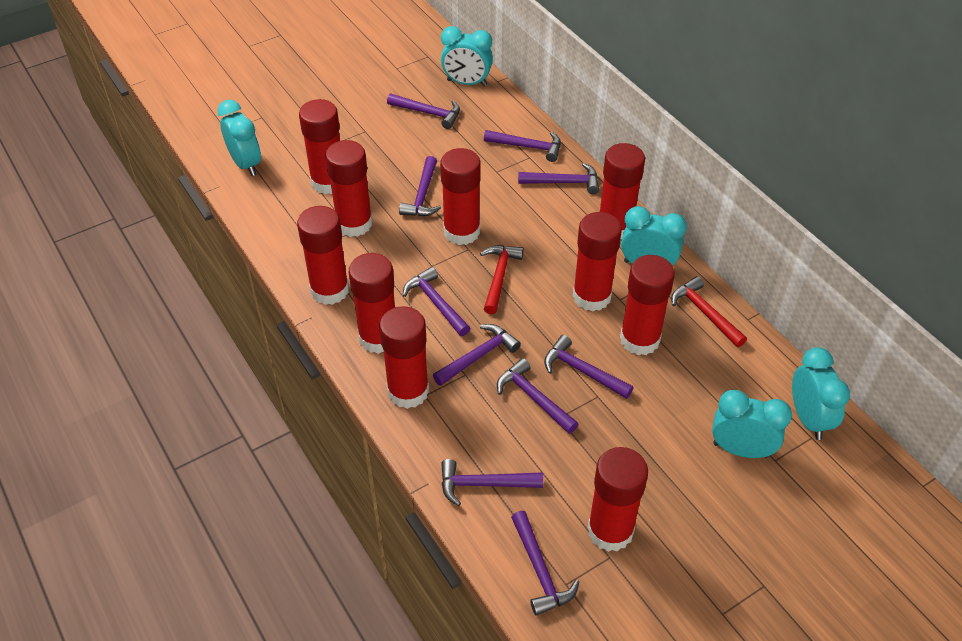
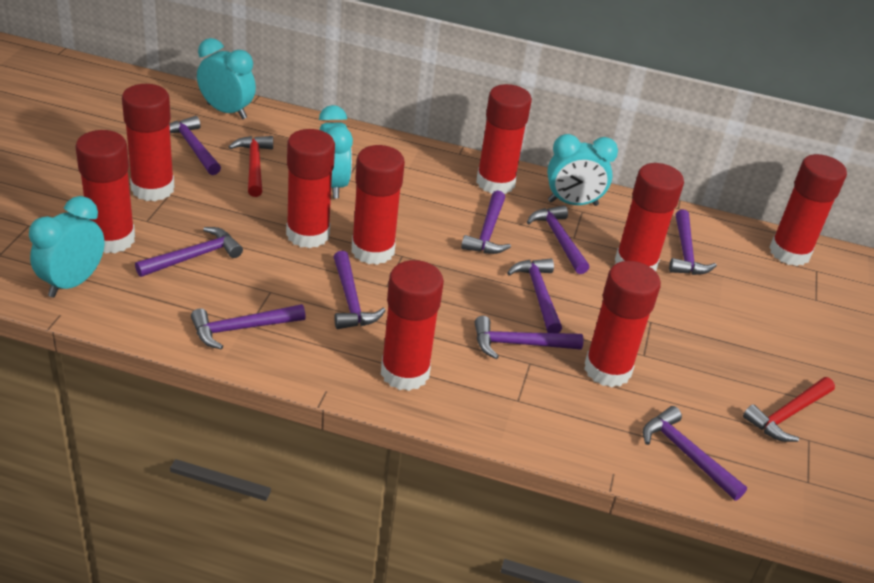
red glue stick: 10 -> 9
turquoise clock: 5 -> 4

